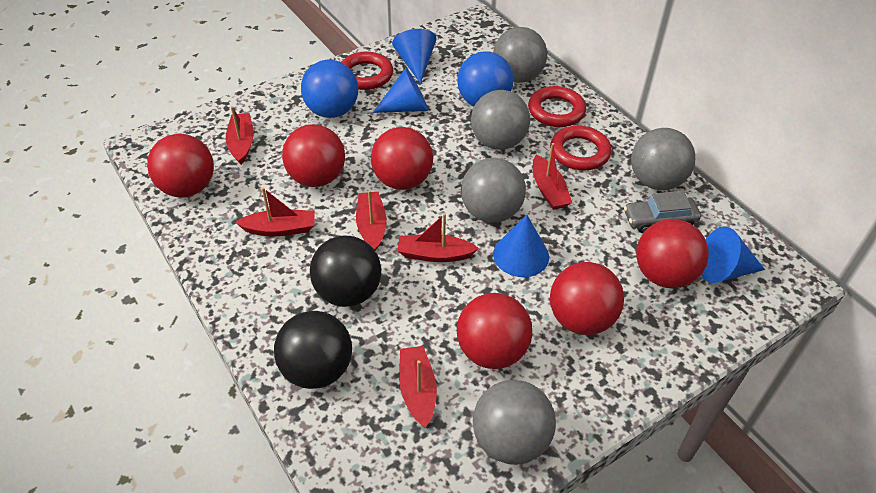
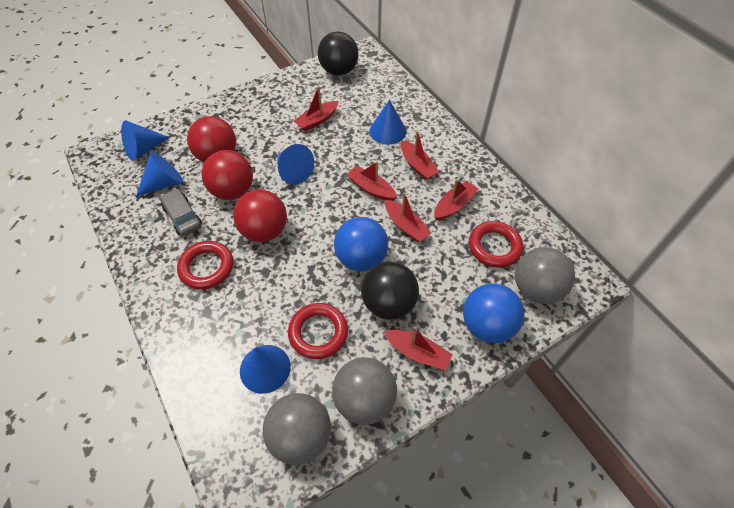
blue cone: 4 -> 5
grey ball: 5 -> 3
red ball: 6 -> 3

